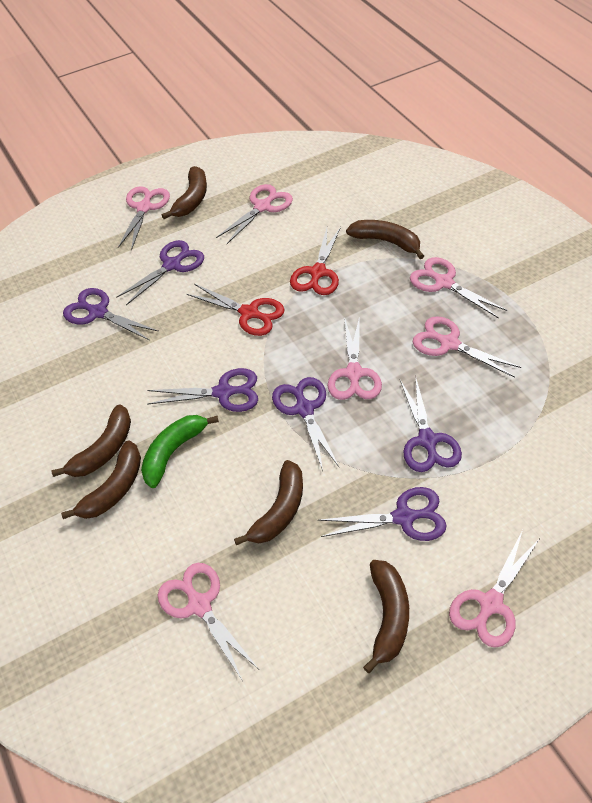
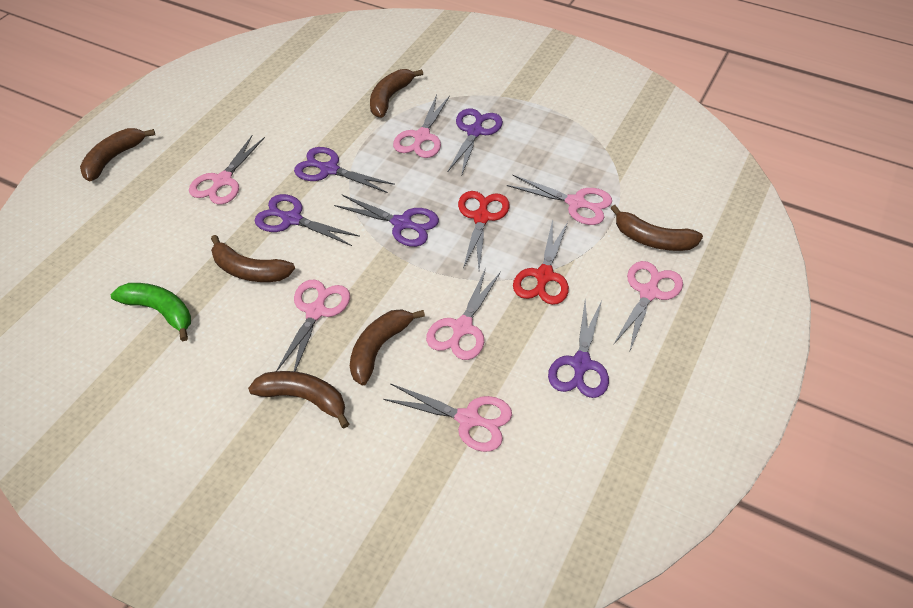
purple scissors: 6 -> 5

